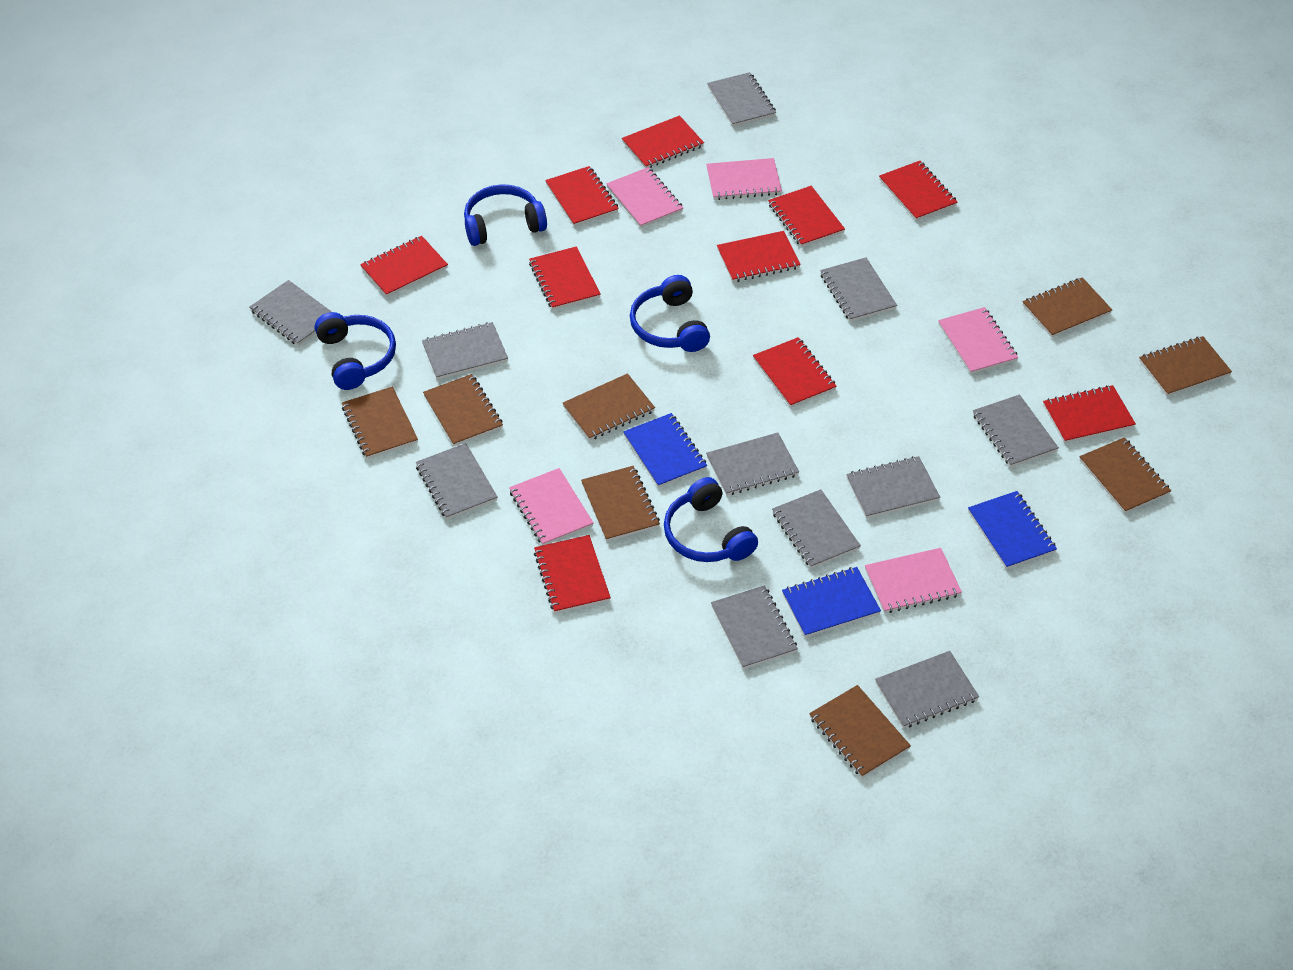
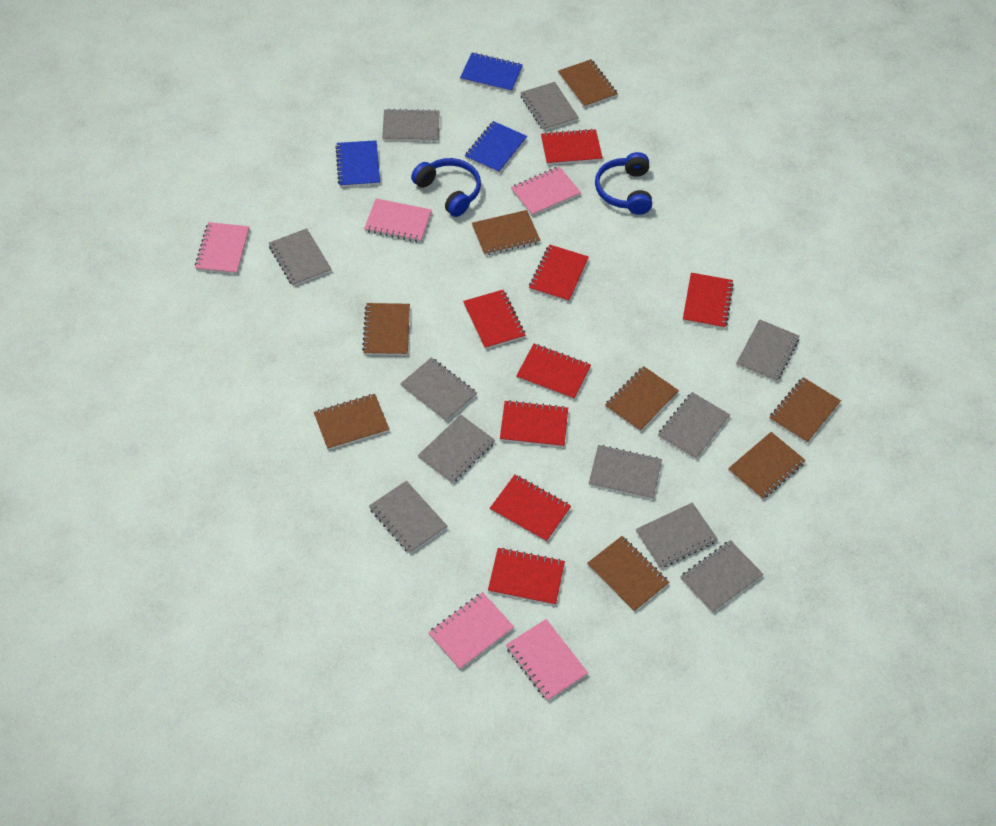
blue headphones: 4 -> 2
red notebook: 10 -> 8

